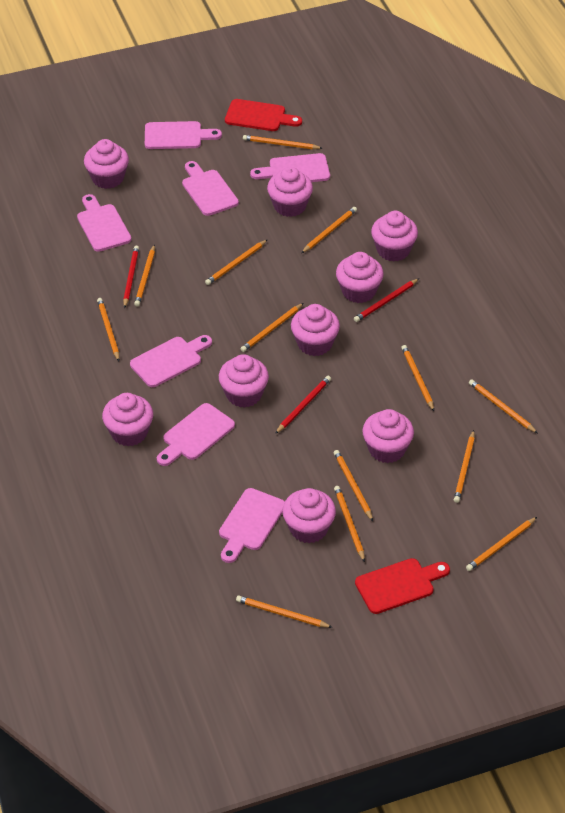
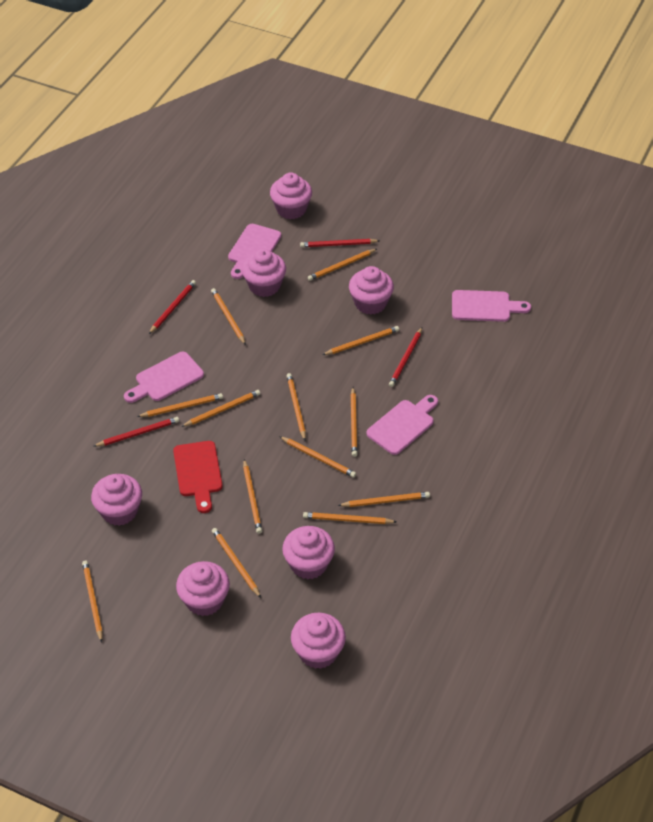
pink cupcake: 9 -> 7
pink cutting board: 7 -> 4
red cutting board: 2 -> 1
red pencil: 3 -> 4

